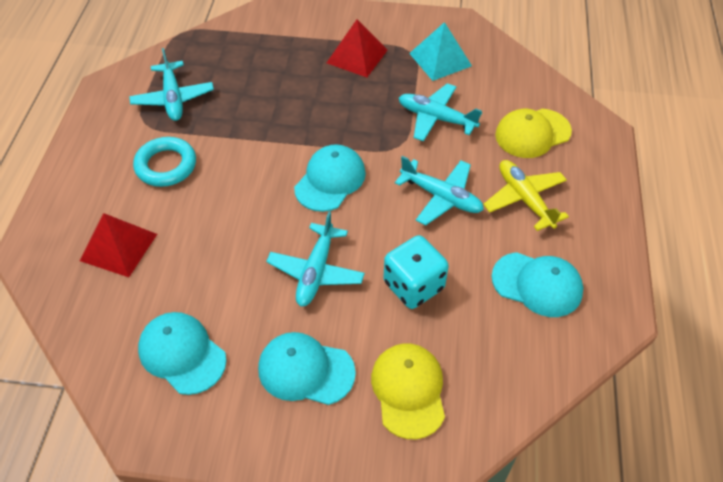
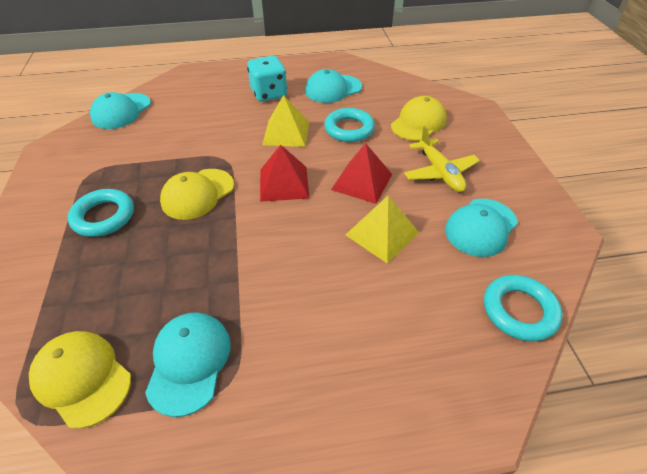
turquoise plane: 4 -> 0
turquoise pyramid: 1 -> 0
turquoise ring: 1 -> 3
yellow cap: 2 -> 3
yellow pyramid: 0 -> 2

